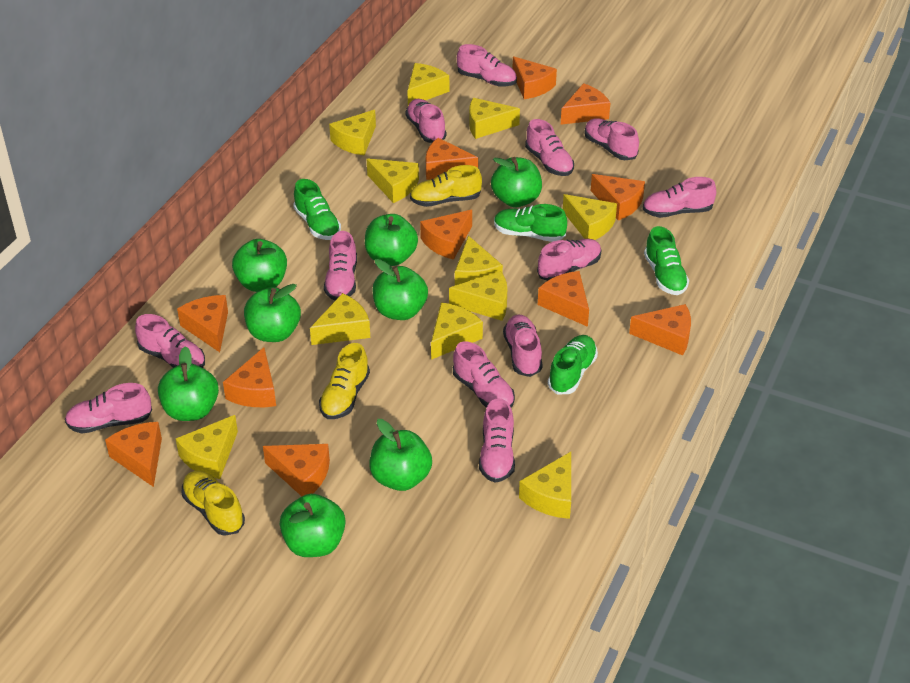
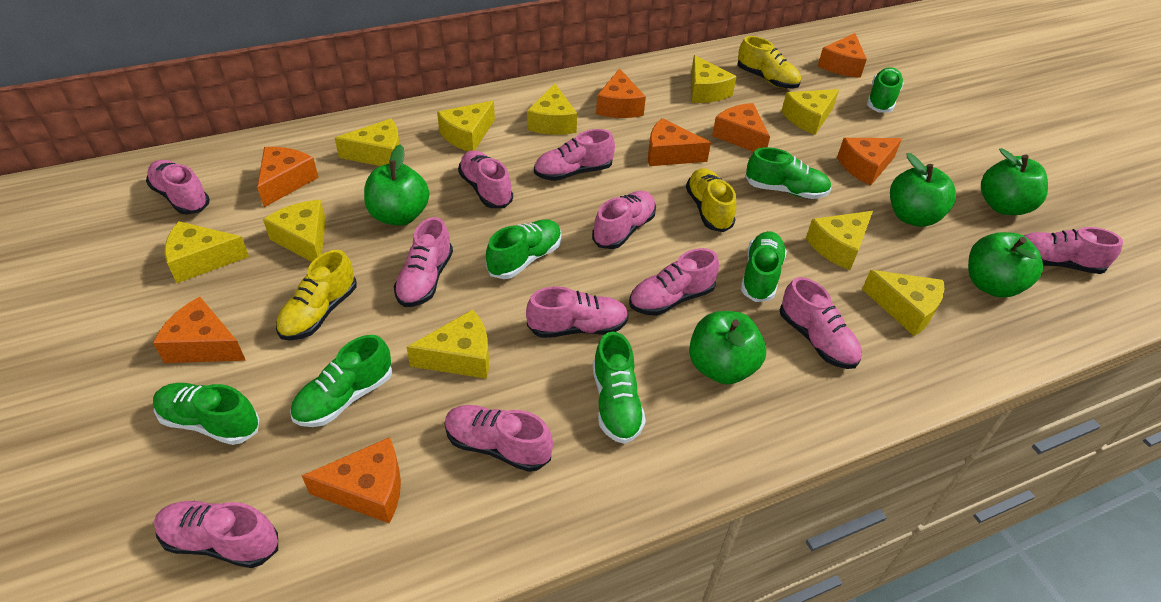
green apple: 8 -> 5
green shoe: 4 -> 7
orange cheese: 11 -> 8
pink shoe: 12 -> 11
yellow cheese: 11 -> 10

